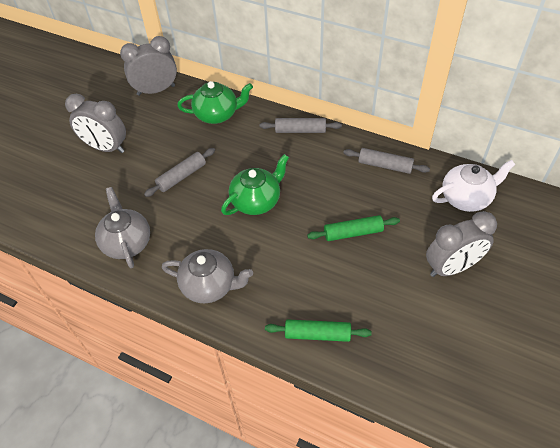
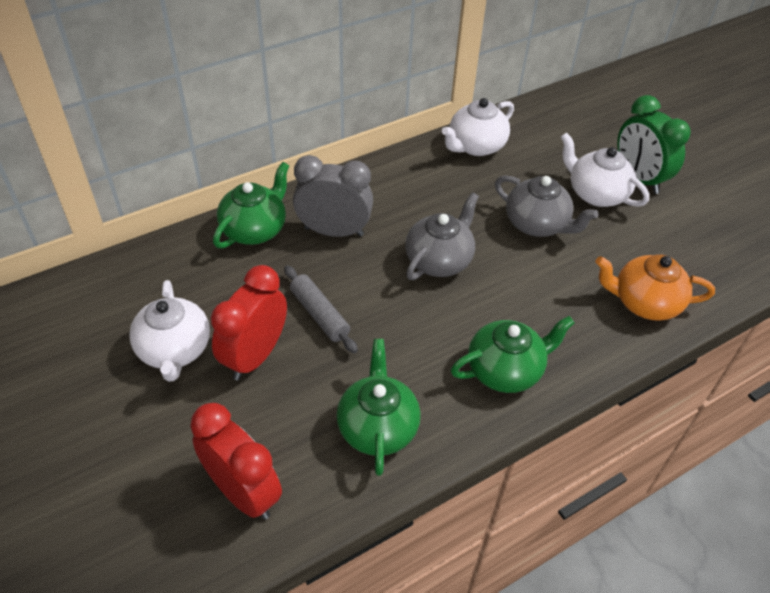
green clock: 0 -> 1
green rolling pin: 2 -> 0
green teapot: 2 -> 3
grey clock: 3 -> 1
grey rolling pin: 3 -> 1
orange teapot: 0 -> 1
red clock: 0 -> 2
white teapot: 1 -> 3

